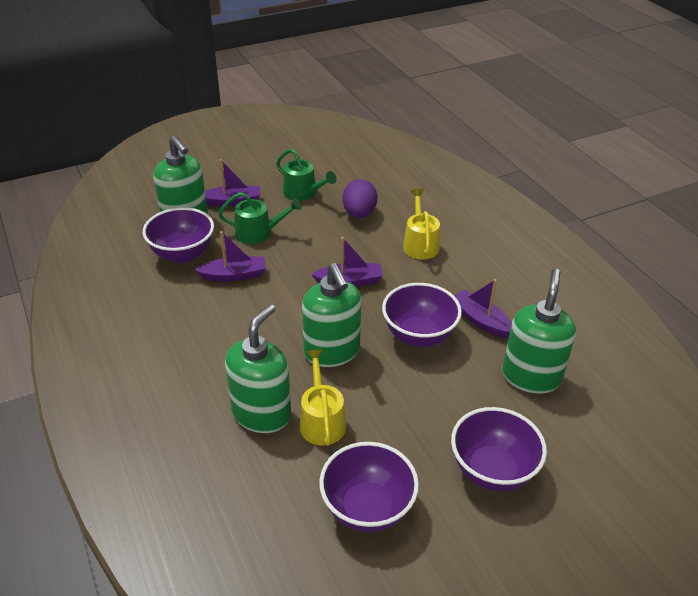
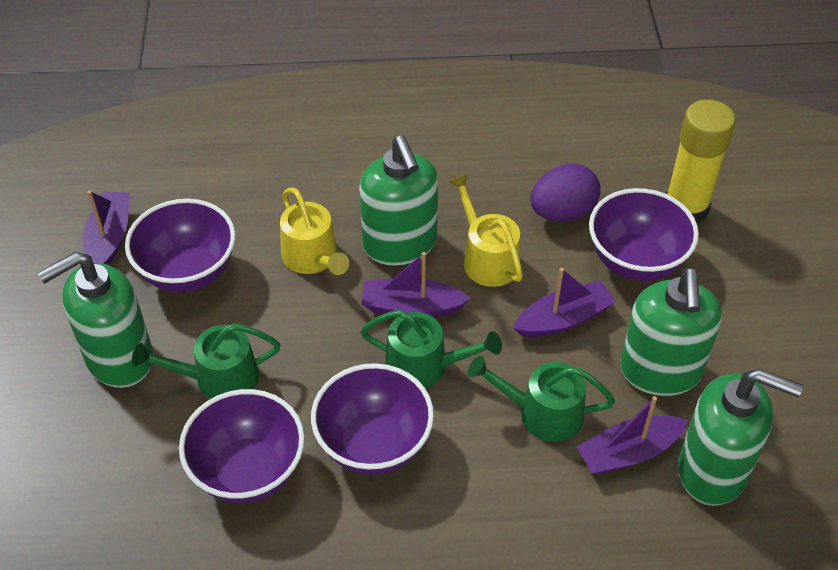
green watering can: 2 -> 3
yellow glue stick: 0 -> 1

